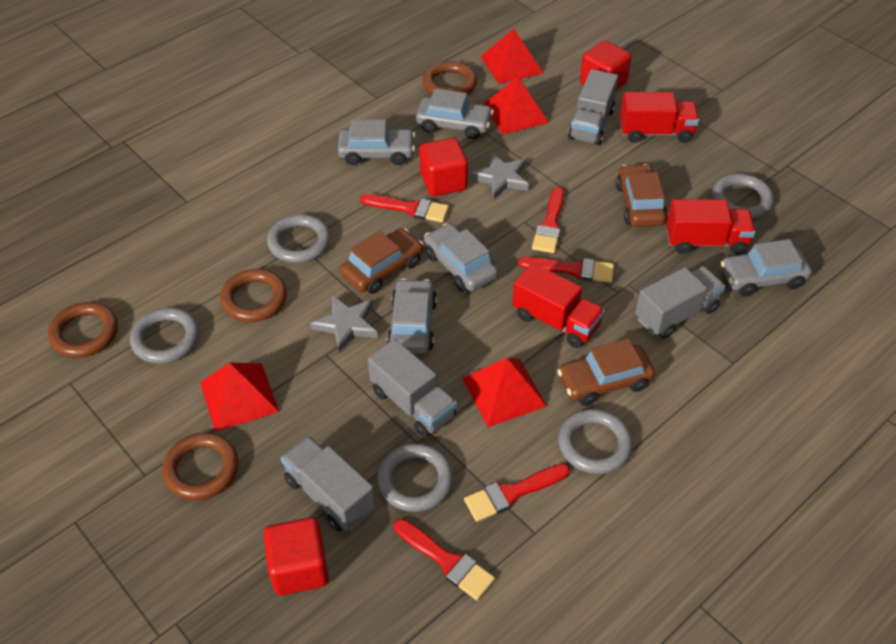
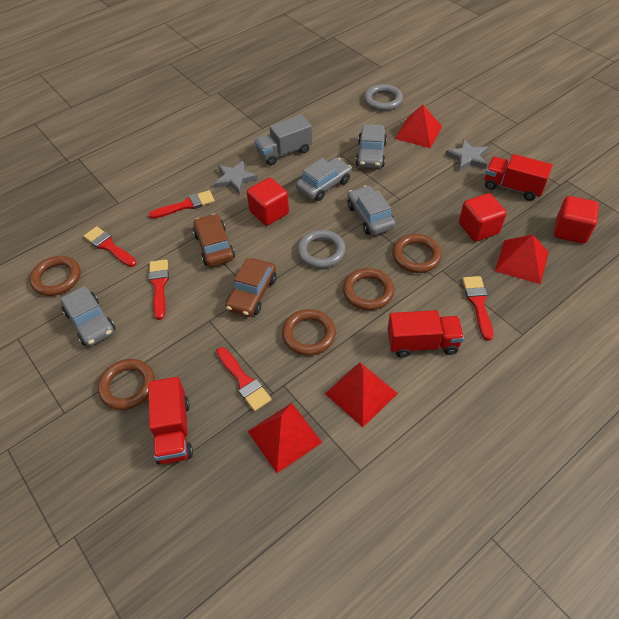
brown car: 3 -> 2
brown ring: 4 -> 5
grey car: 5 -> 4
grey ring: 5 -> 2
grey truck: 4 -> 1

